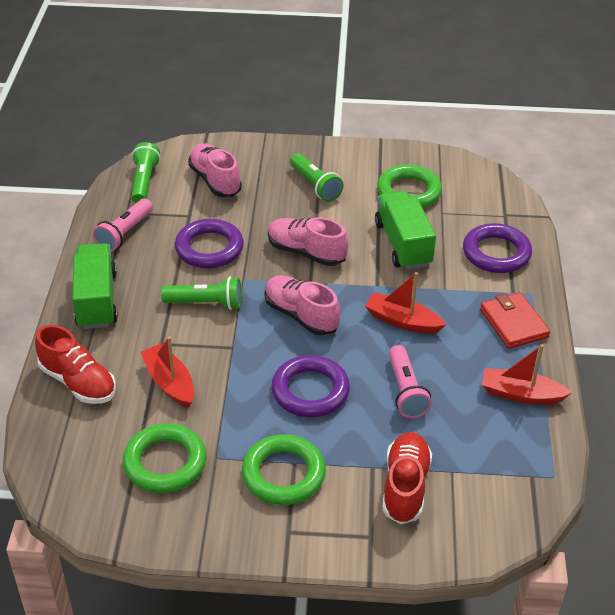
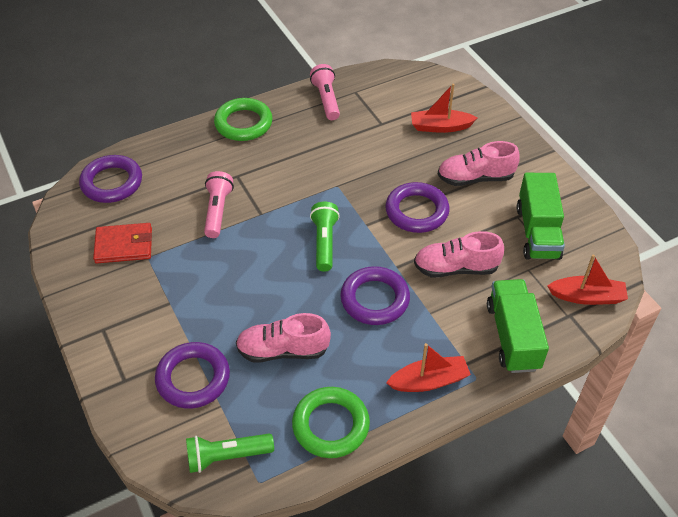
green flashlight: 3 -> 2
green ring: 3 -> 2
purple ring: 3 -> 4
red shoe: 2 -> 0

